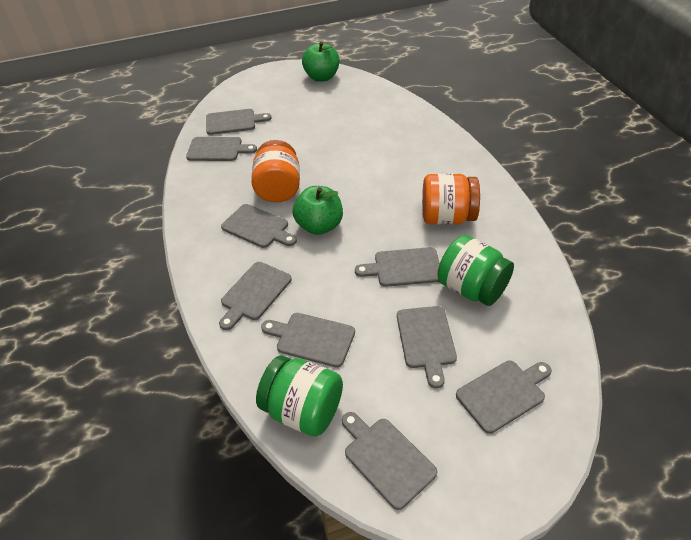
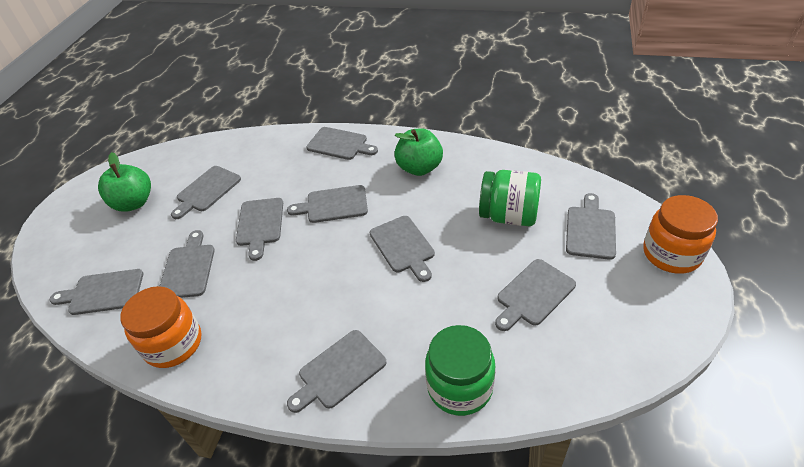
grey cutting board: 9 -> 10

